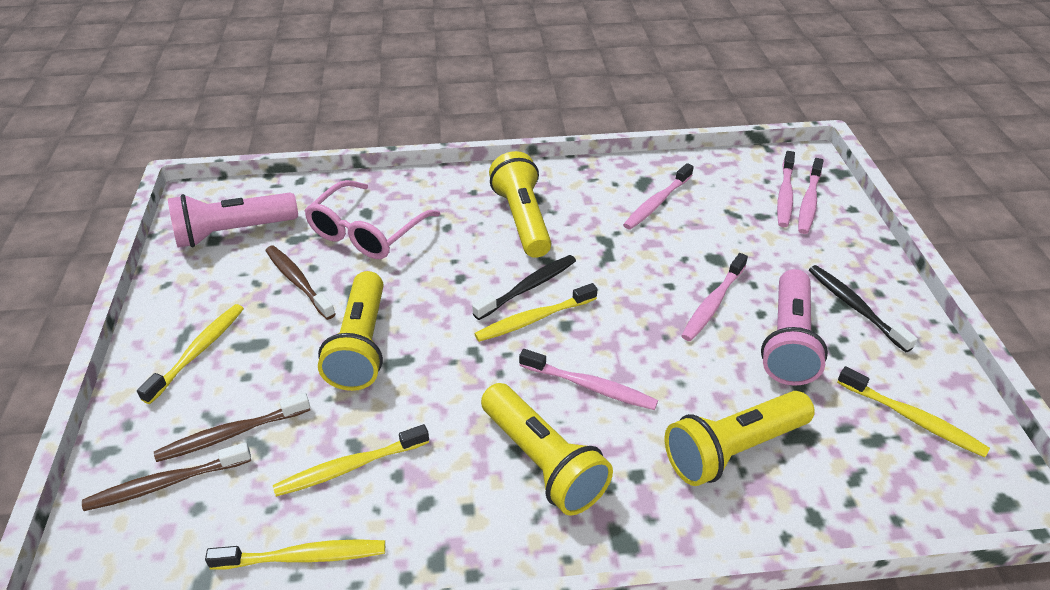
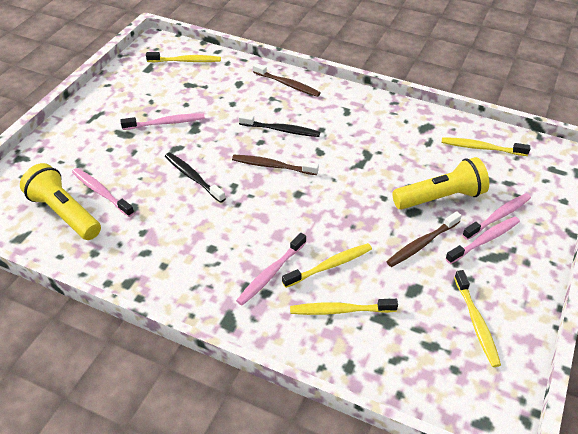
pink flashlight: 2 -> 0
pink glasses: 1 -> 0
yellow flashlight: 4 -> 2

